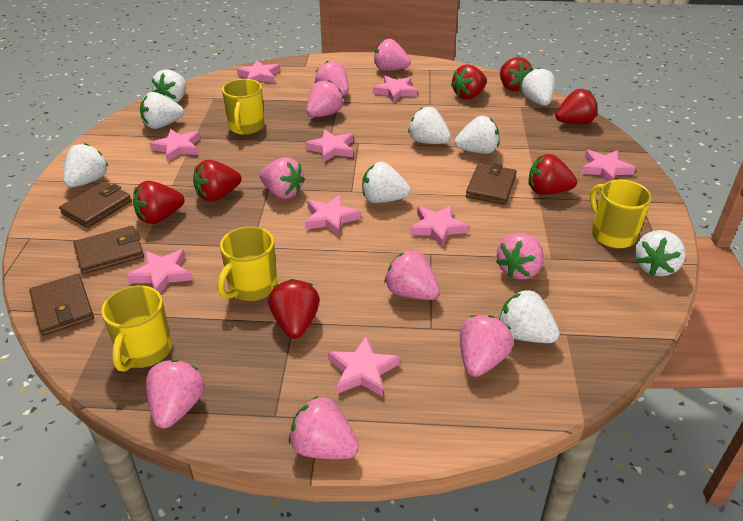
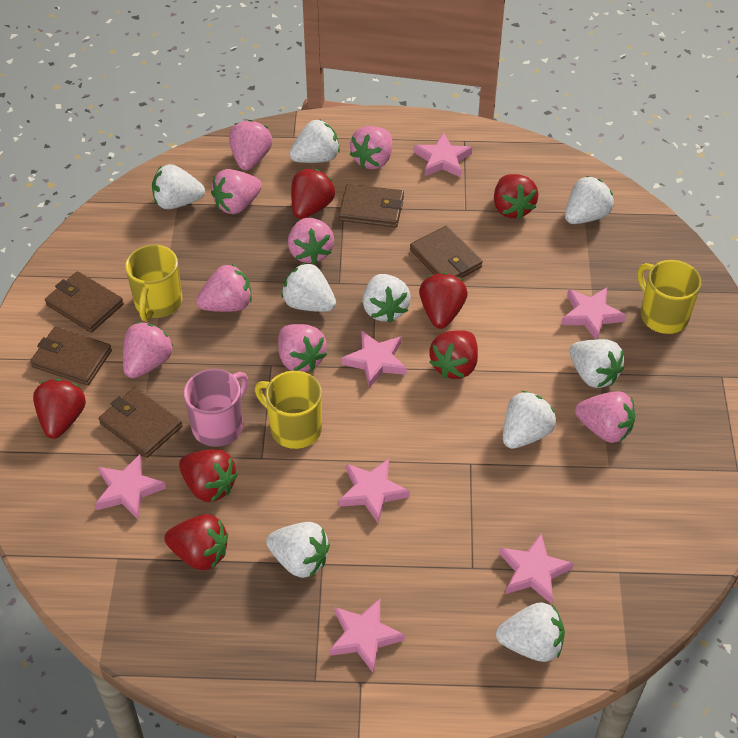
brown wallet: 4 -> 5
pink mug: 0 -> 1
pink star: 9 -> 7
pink strawberry: 9 -> 8
yellow mug: 4 -> 3

